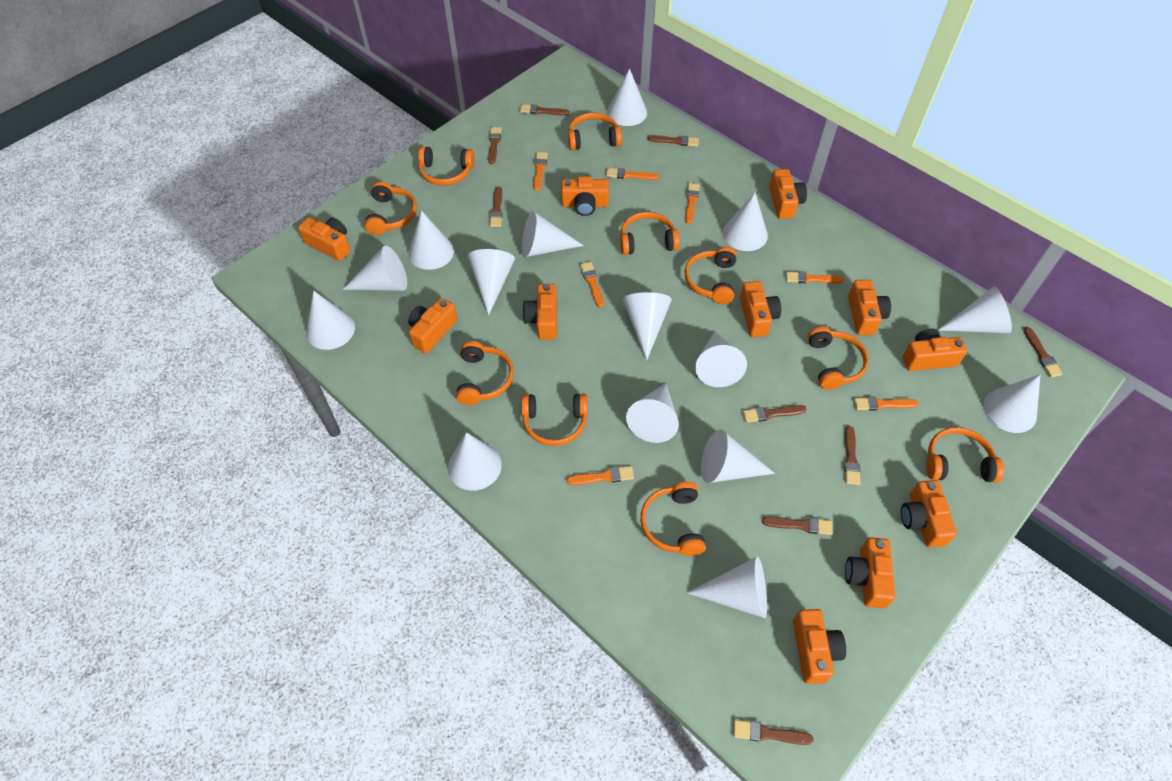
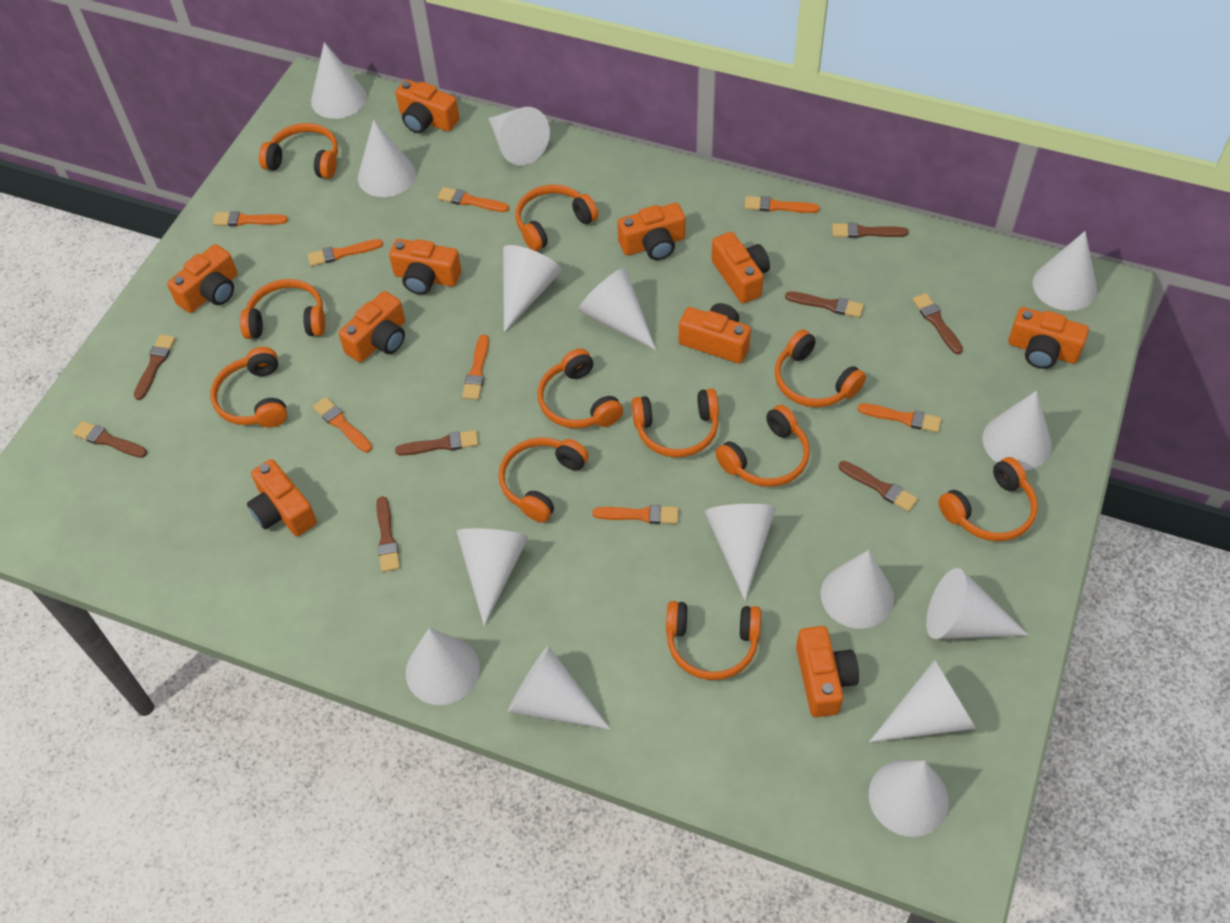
brown brush: 9 -> 8
orange brush: 7 -> 8
orange camera: 11 -> 10
orange headphones: 10 -> 11

